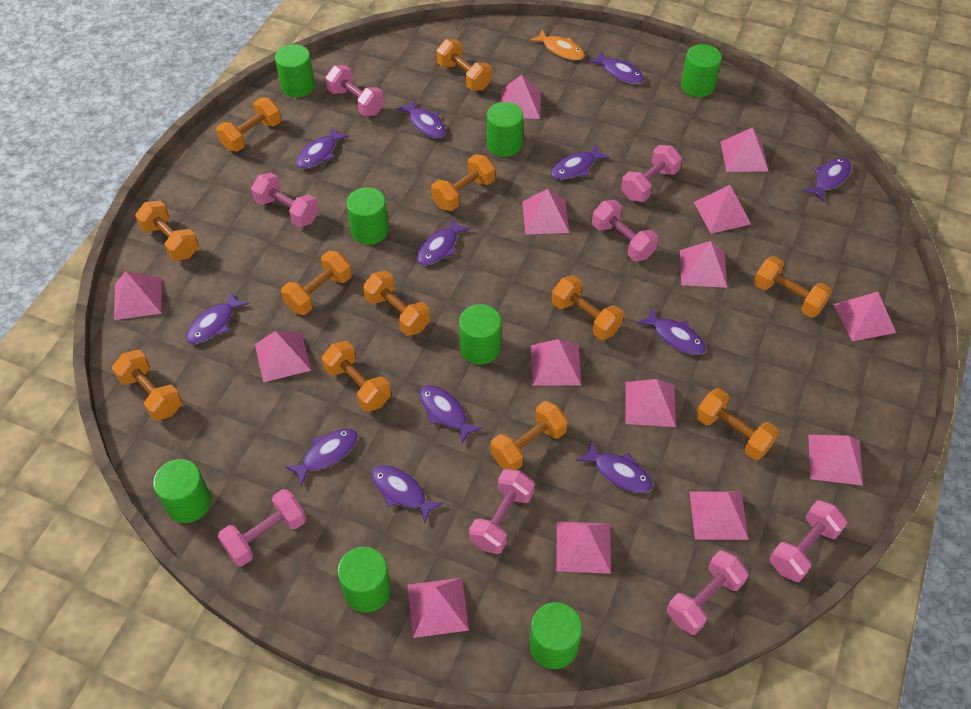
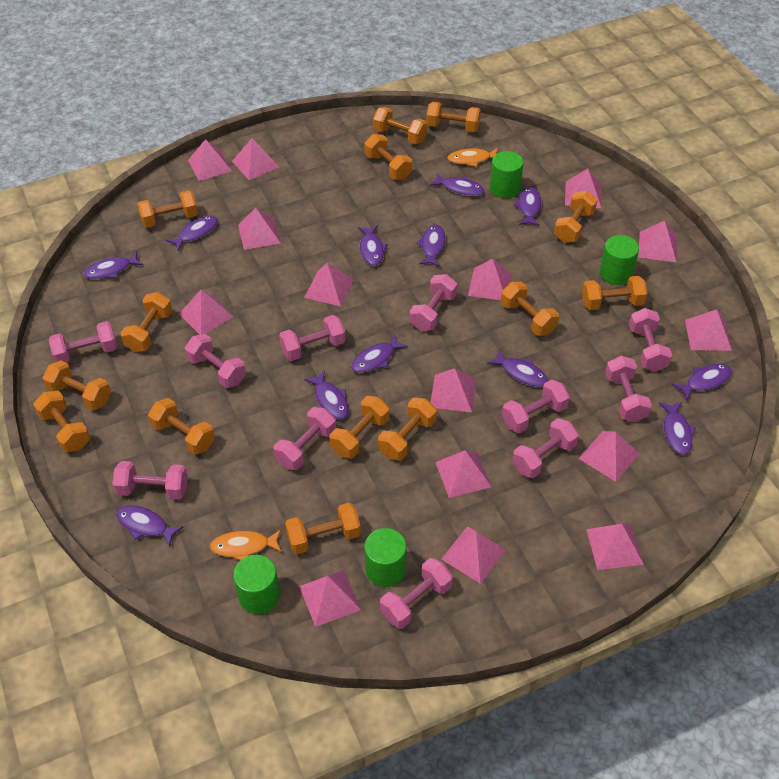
green cylinder: 8 -> 4
orange dumbbell: 12 -> 14
orange fish: 1 -> 2
pink dumbbell: 8 -> 11
pink pyramid: 14 -> 15

